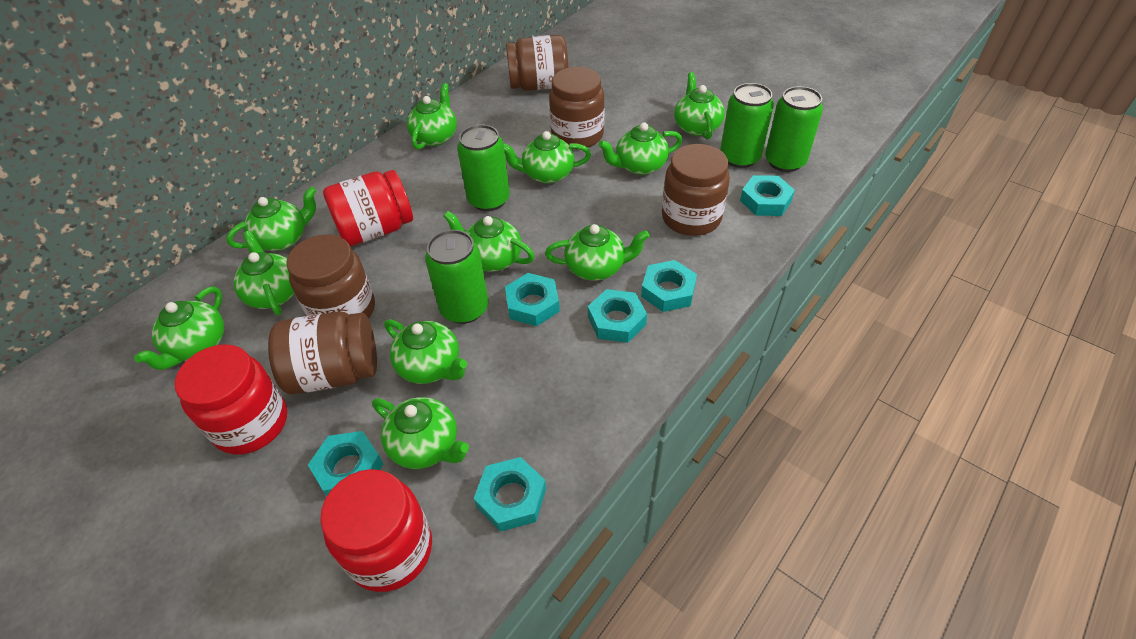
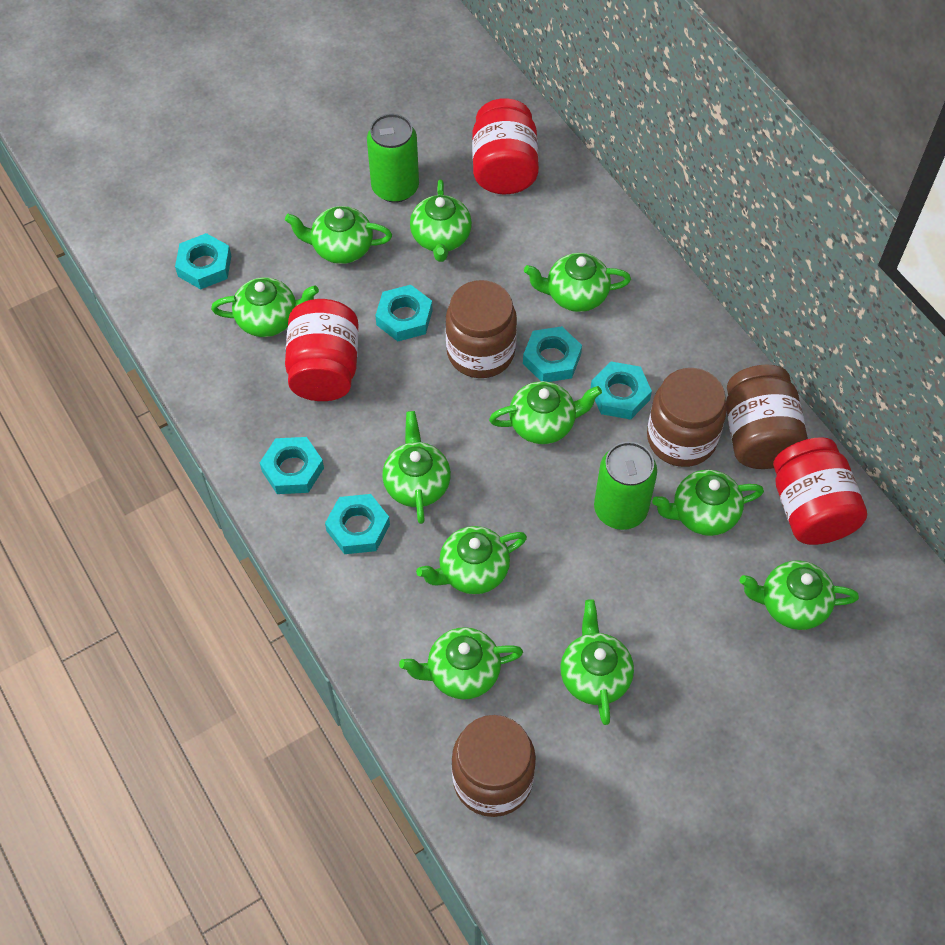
brown jar: 5 -> 4
green can: 4 -> 2

